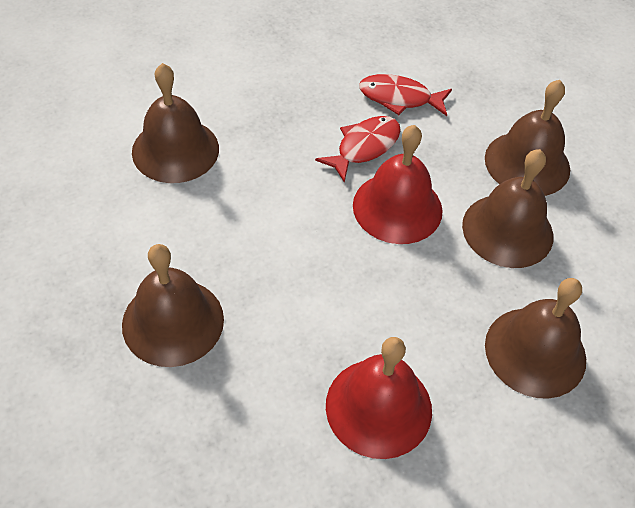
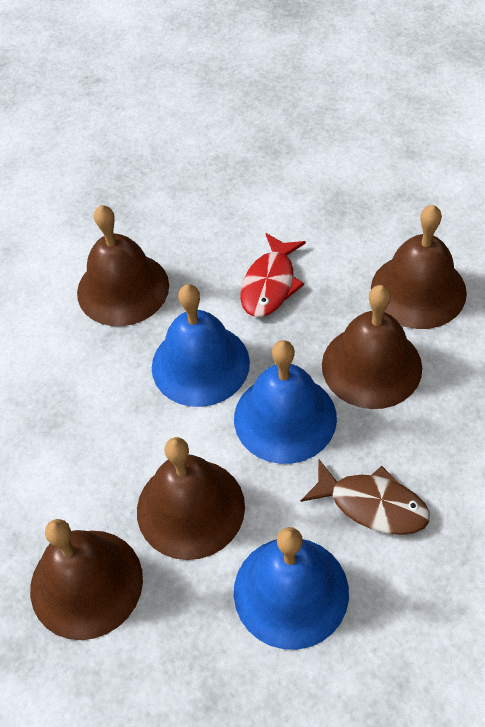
blue bell: 0 -> 3
brown fish: 0 -> 1
red bell: 2 -> 0
red fish: 2 -> 1

